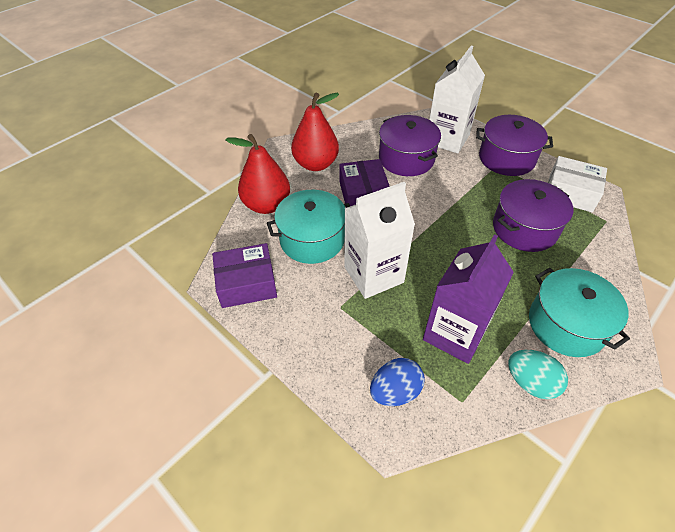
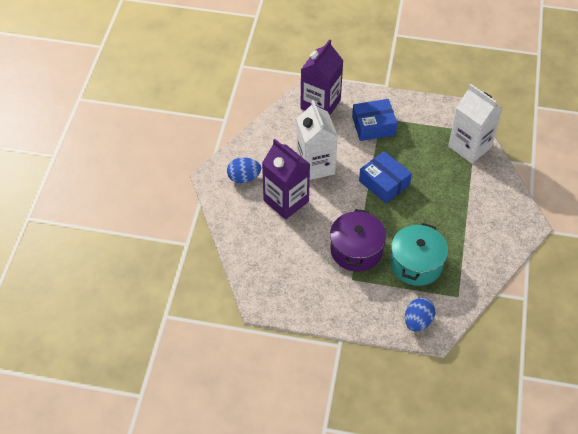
blue box: 0 -> 2
blue egg: 1 -> 2
purple box: 2 -> 0
purple carton: 1 -> 2
purple pot: 3 -> 1
red pear: 2 -> 0
turquoise egg: 1 -> 0
turquoise pot: 2 -> 1
white box: 1 -> 0

